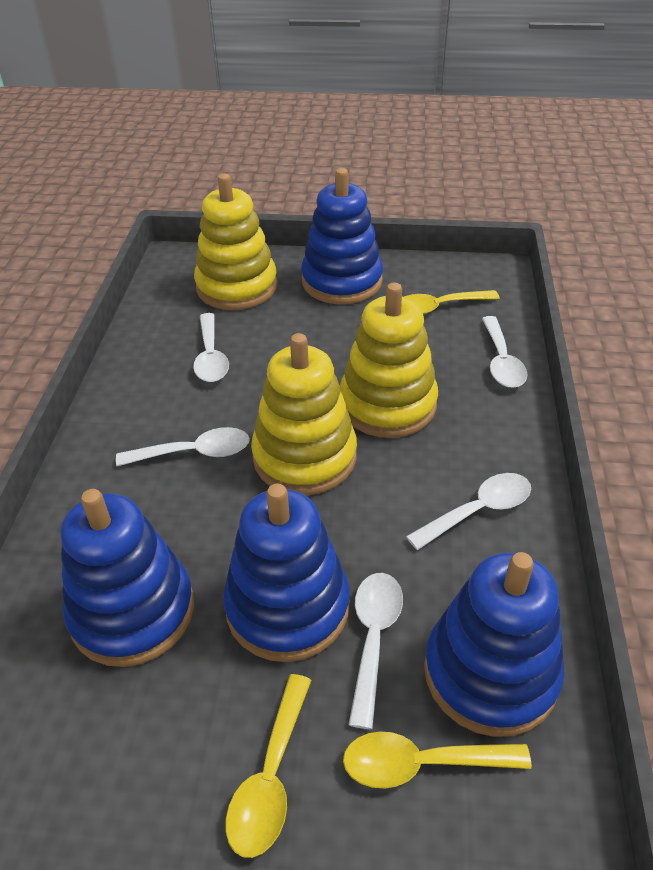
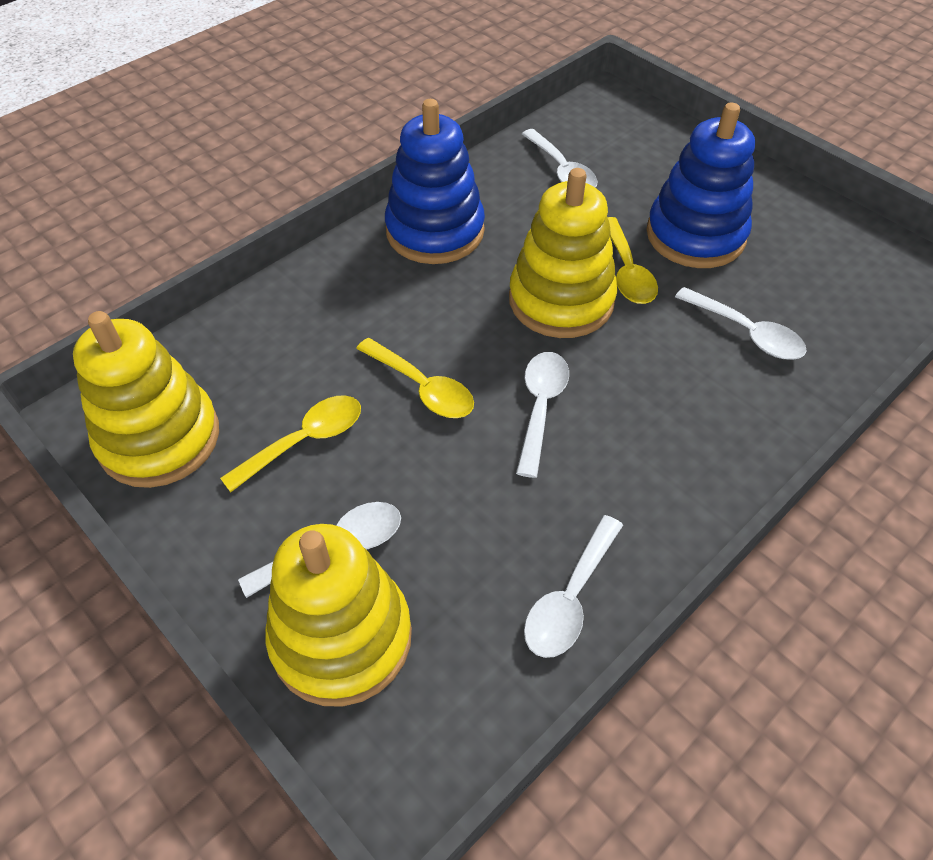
blue stacking toy: 4 -> 2

